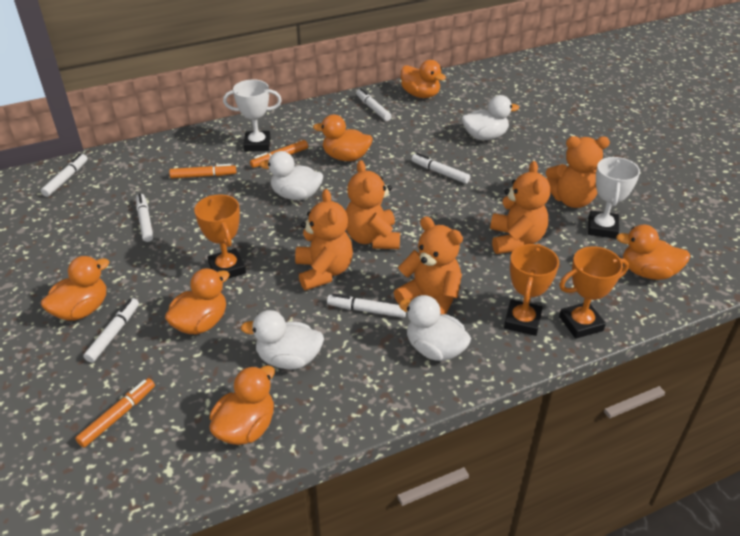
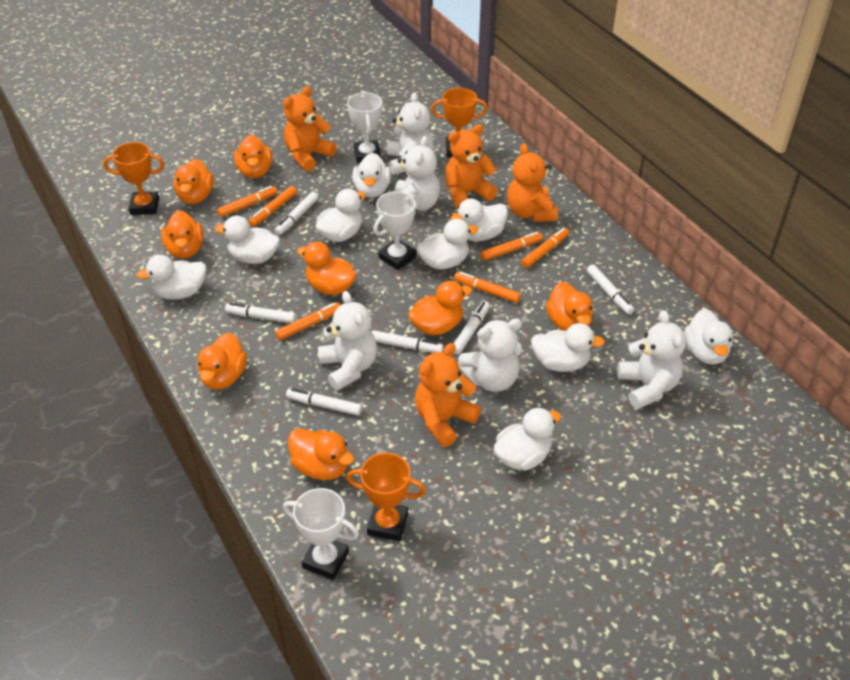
orange duck: 6 -> 8
orange marker: 3 -> 6
orange teddy bear: 5 -> 4
white duck: 4 -> 9
white teddy bear: 0 -> 5
white trophy: 2 -> 3

